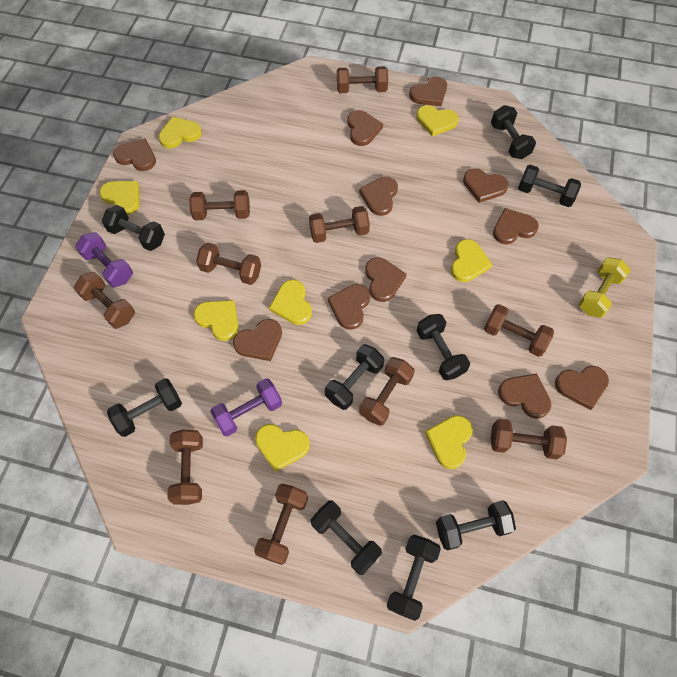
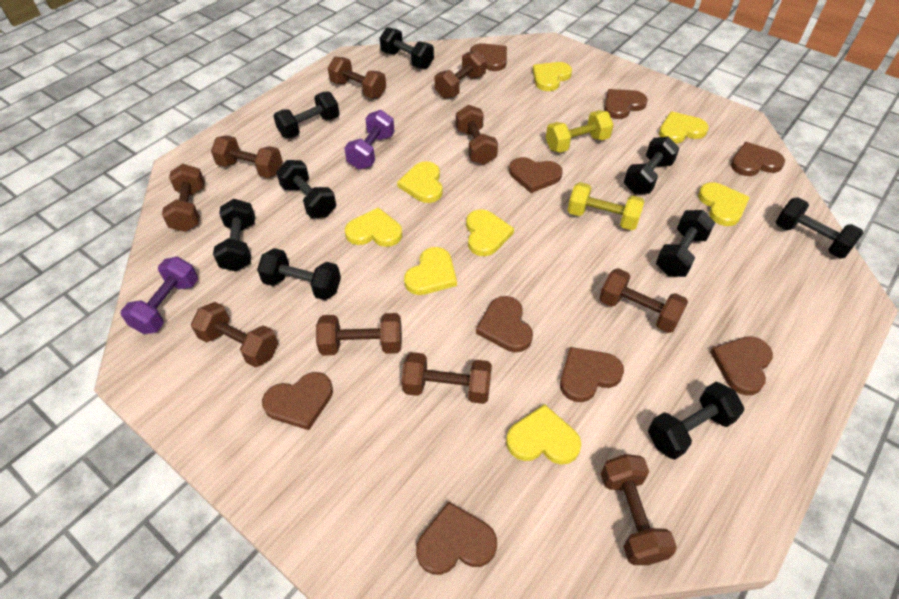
brown heart: 11 -> 9
yellow dumbbell: 1 -> 2

